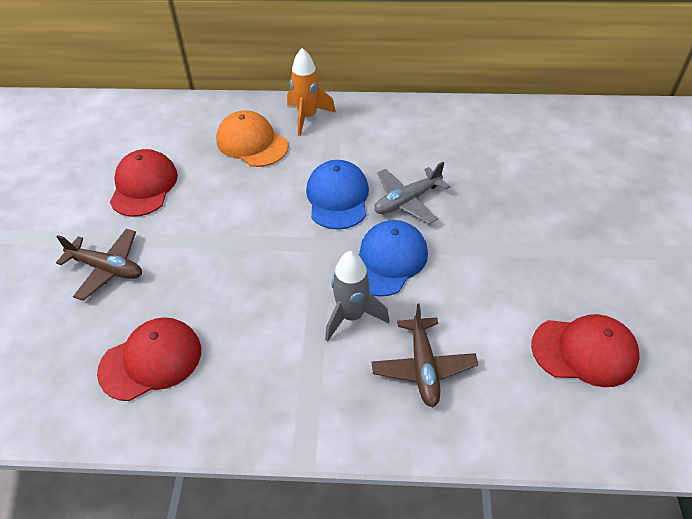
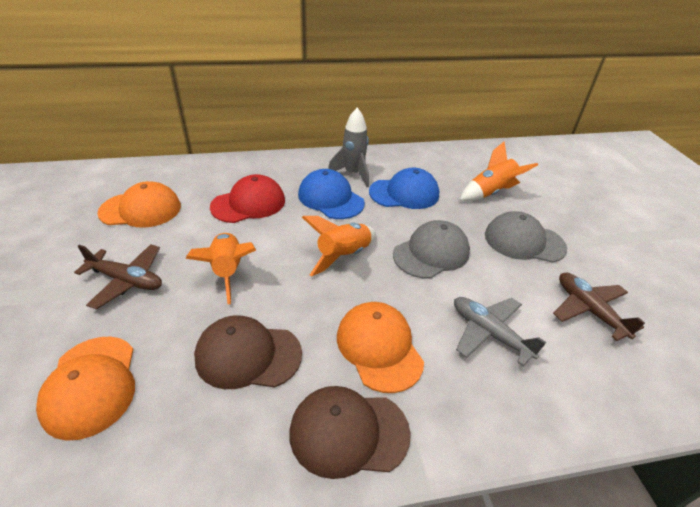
brown cap: 0 -> 2
grey cap: 0 -> 2
orange cap: 1 -> 3
orange rocket: 1 -> 3
red cap: 3 -> 1

